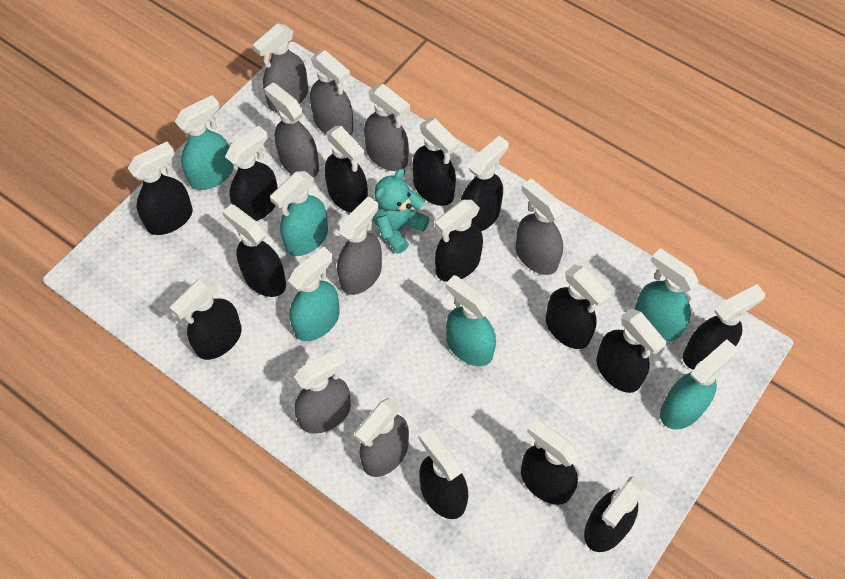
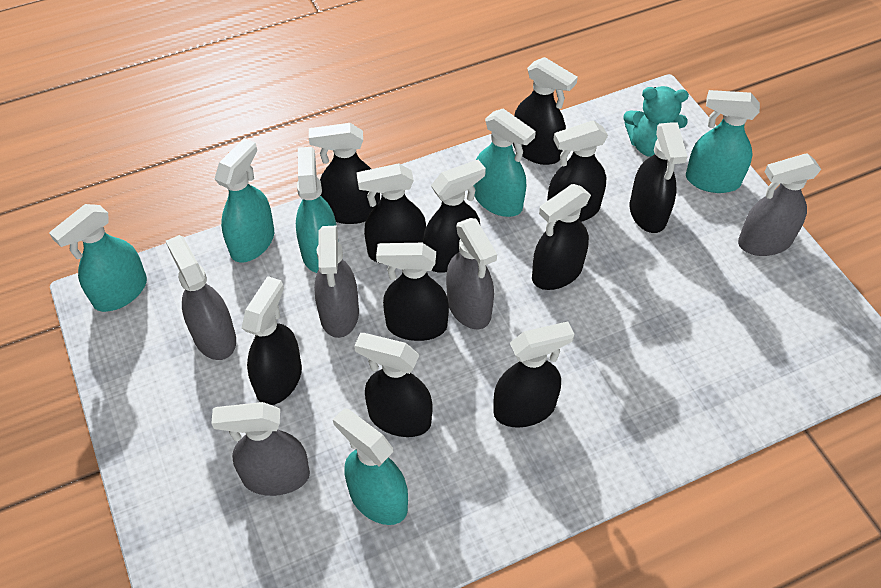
black spray bottle: 14 -> 11
grey spray bottle: 8 -> 5

